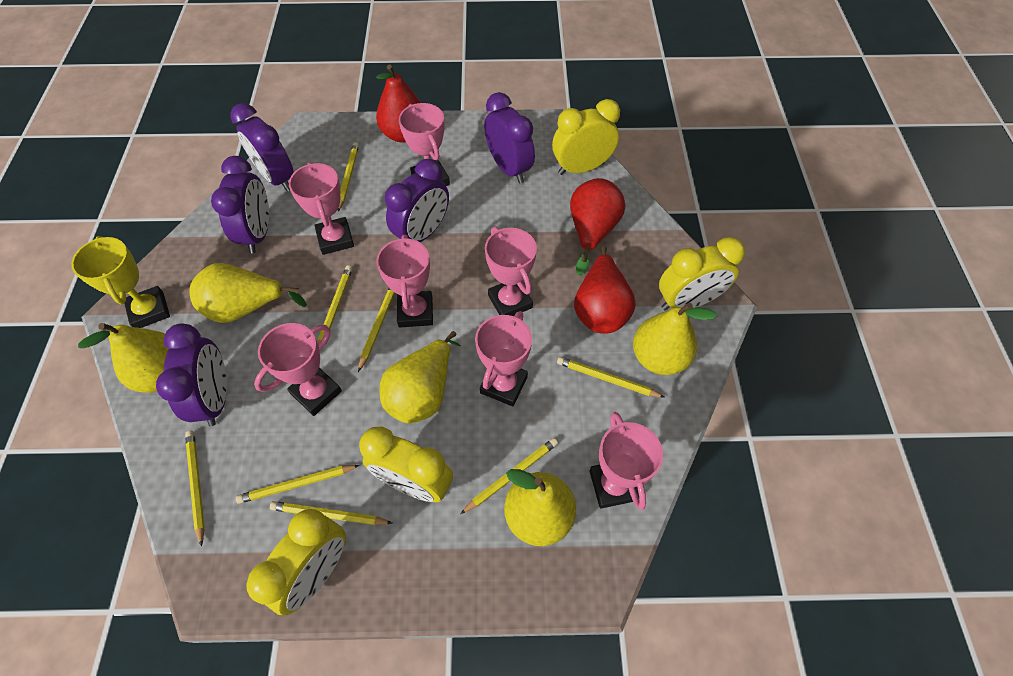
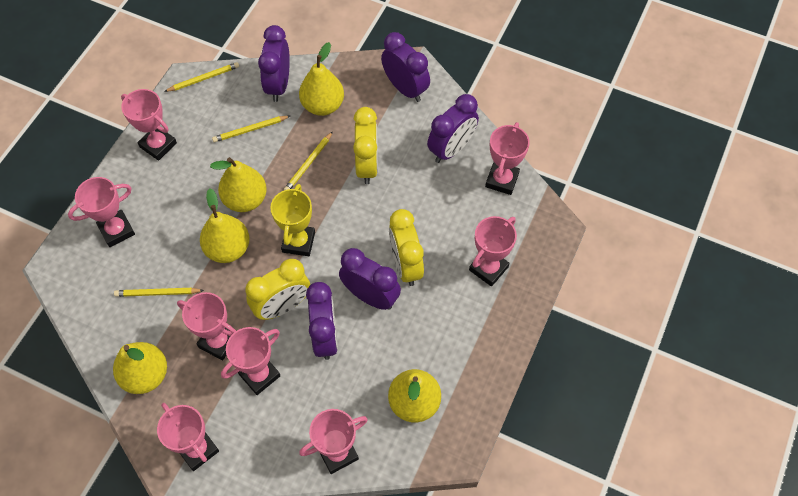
pink trophy: 7 -> 8
red pear: 3 -> 0
yellow clock: 4 -> 3
yellow pencil: 8 -> 4

